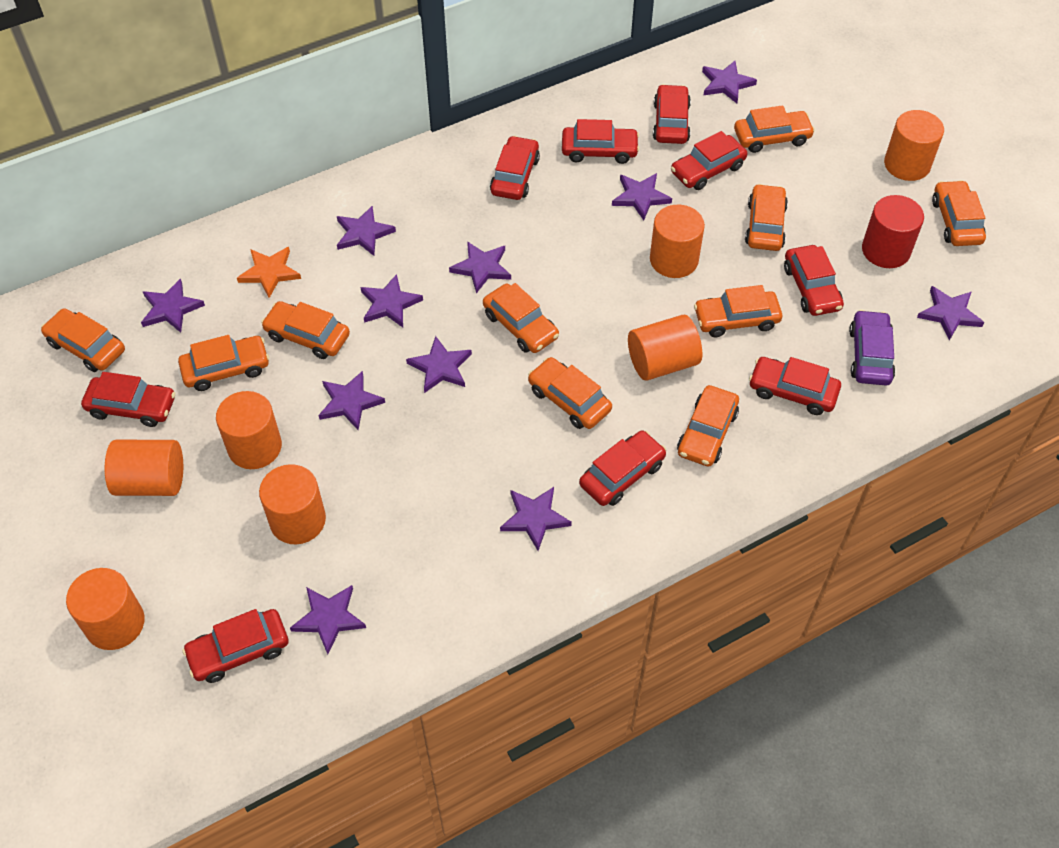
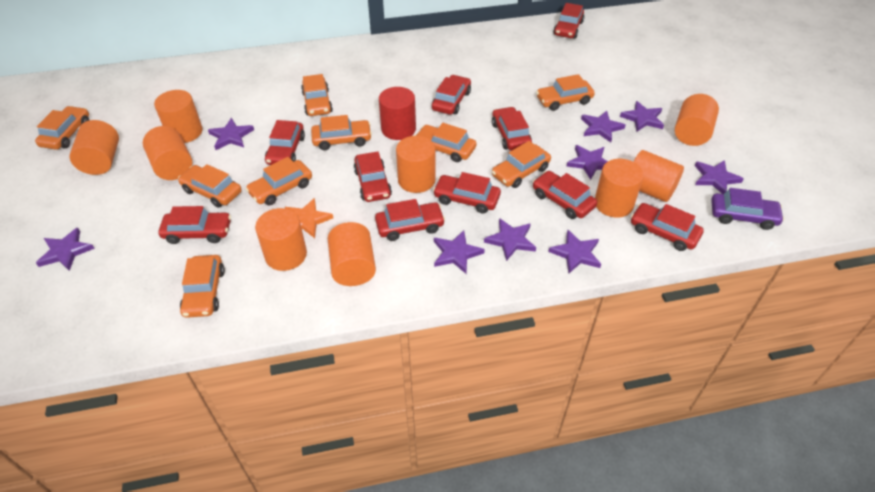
orange car: 10 -> 9
orange cylinder: 7 -> 9
purple star: 11 -> 9
red car: 9 -> 10

